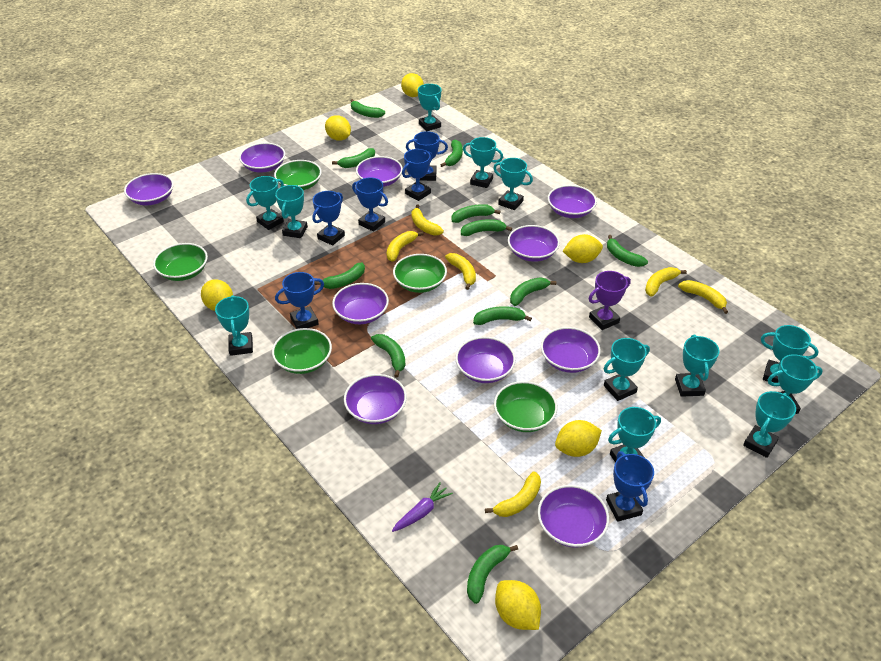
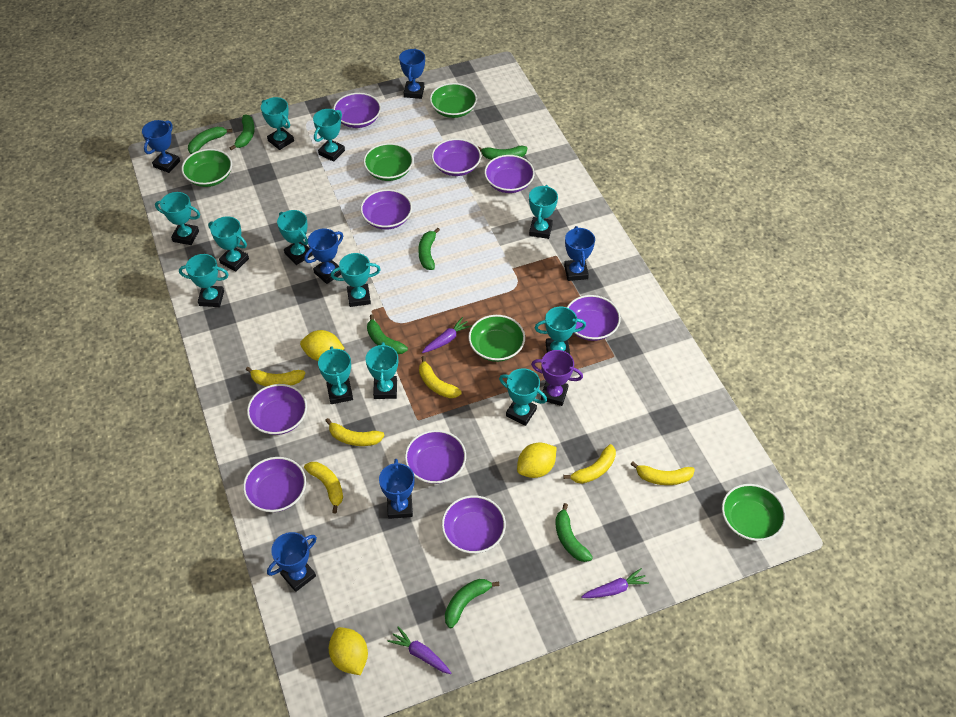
green banana: 11 -> 7
purple bowl: 10 -> 9
purple carrot: 1 -> 3
yellow lemon: 6 -> 3

